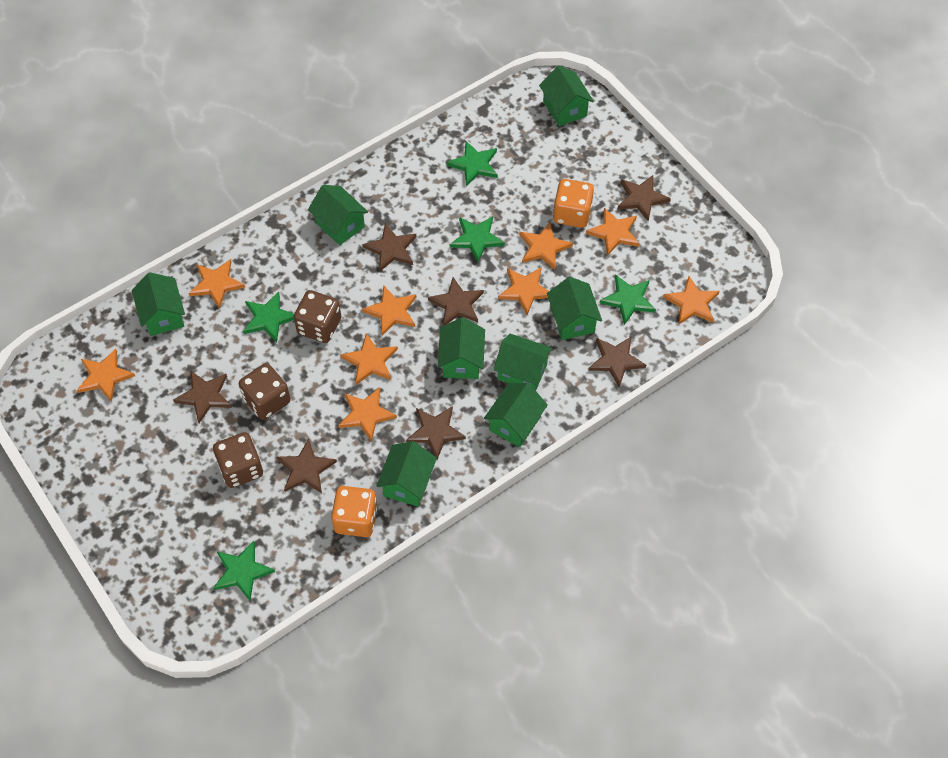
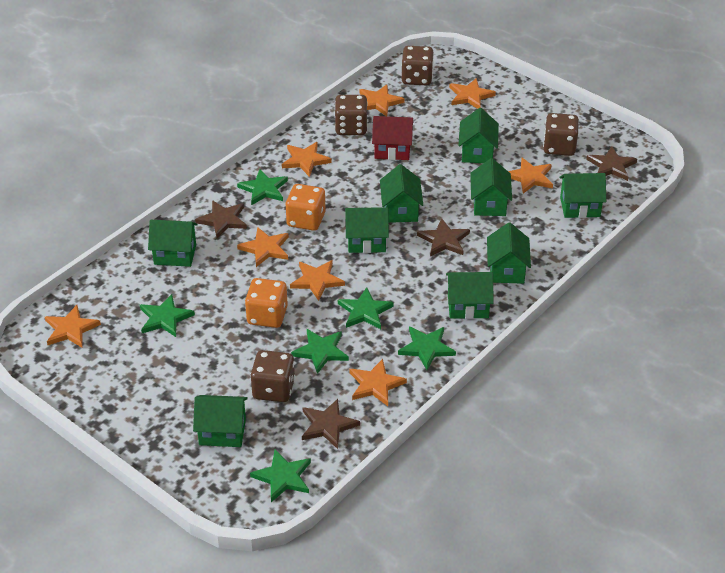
brown dice: 3 -> 4
brown star: 7 -> 4
green house: 8 -> 9
green star: 5 -> 6
orange star: 9 -> 8
red house: 0 -> 1

